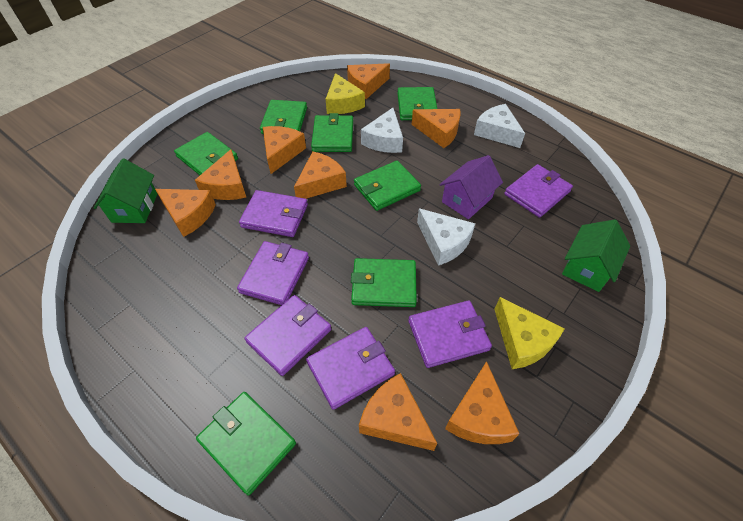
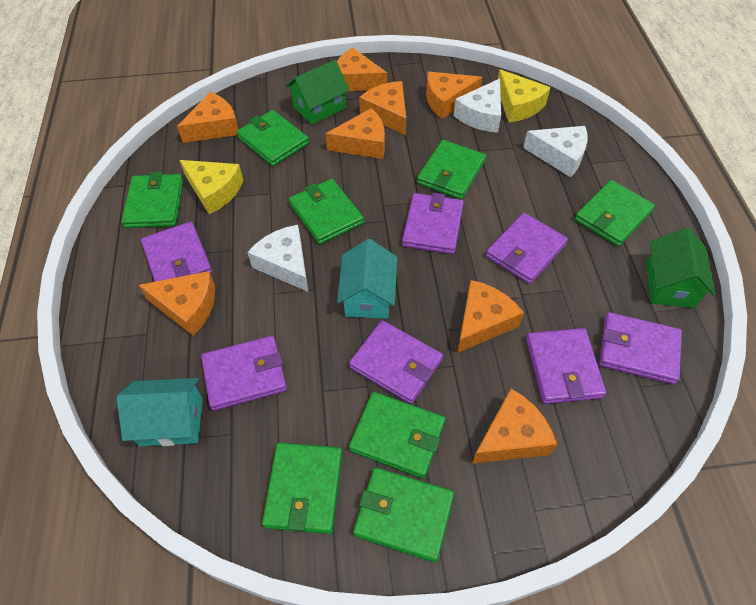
green wallet: 7 -> 8
purple house: 1 -> 0
purple wallet: 6 -> 7
turquoise house: 0 -> 2

